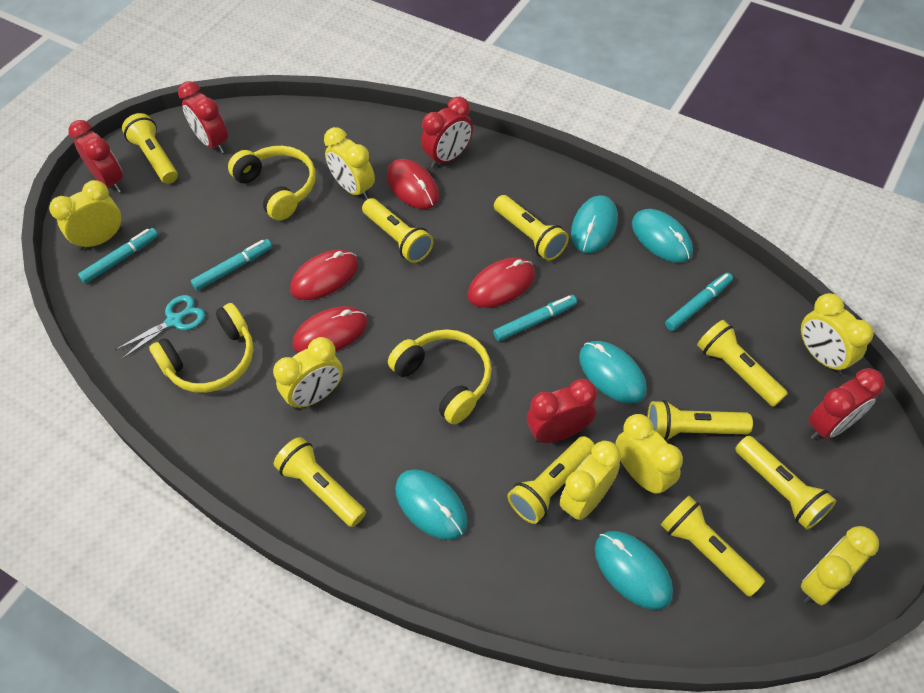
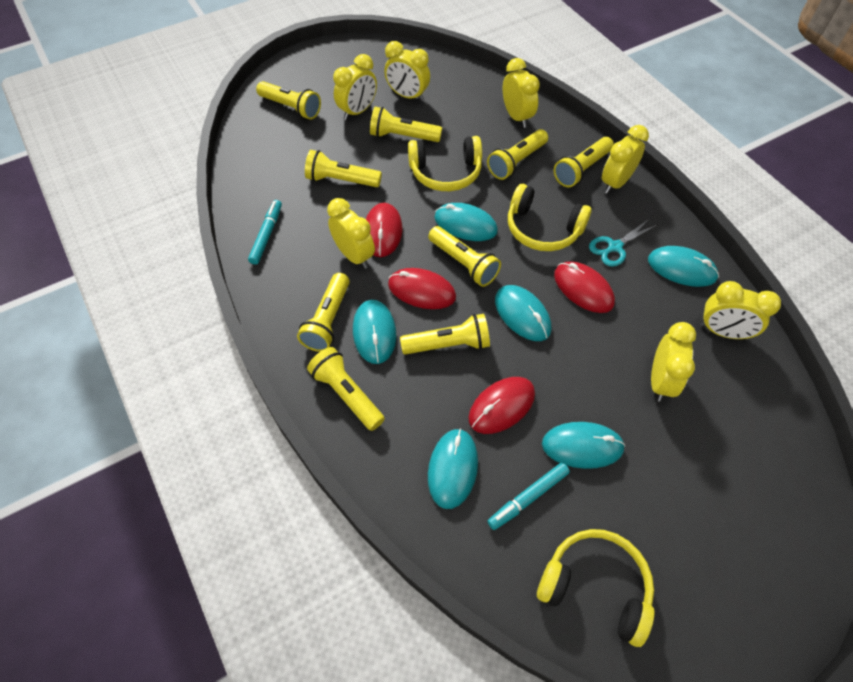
red clock: 5 -> 0
turquoise marker: 4 -> 2
turquoise mouse: 5 -> 6

